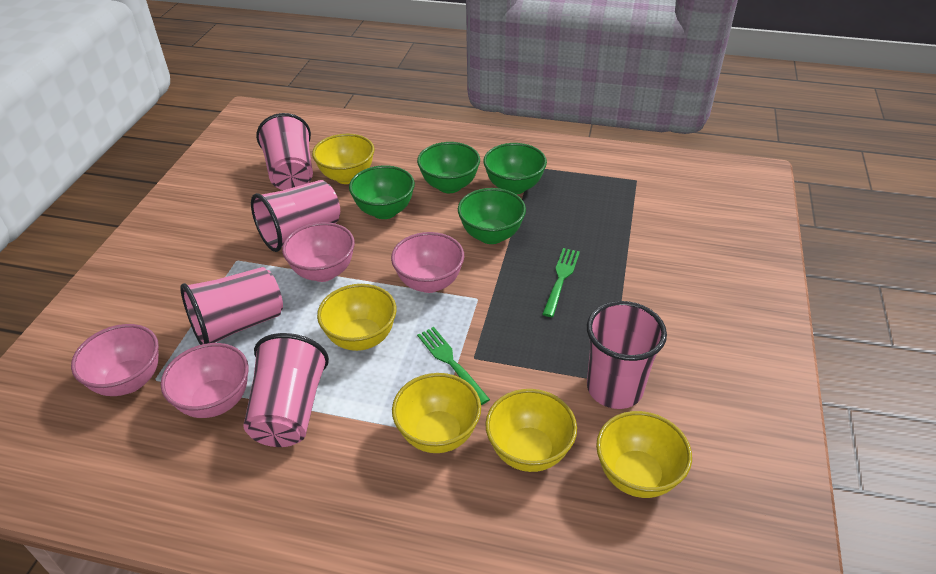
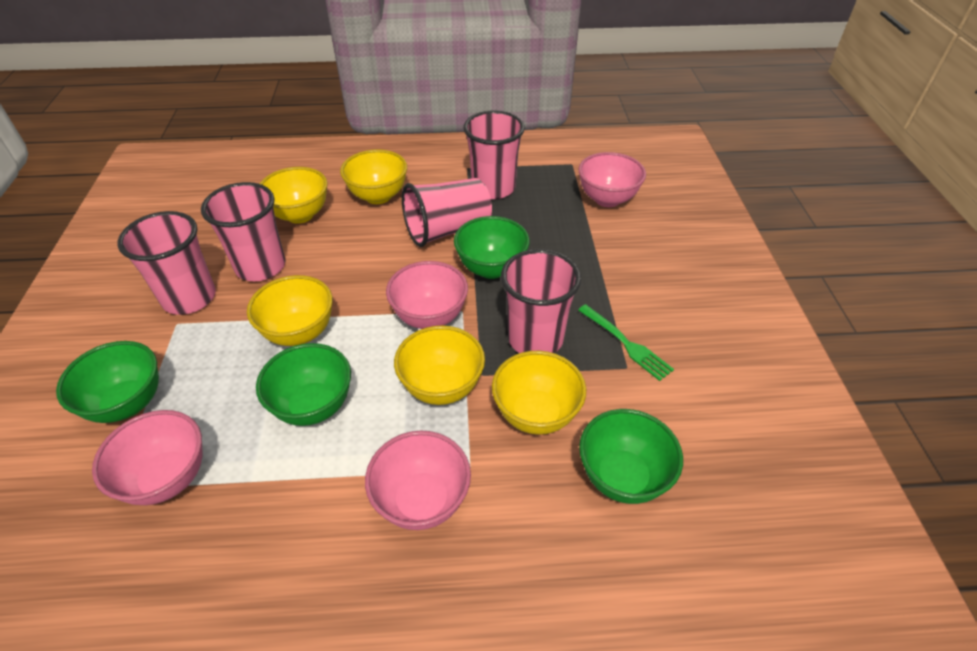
green fork: 2 -> 1

